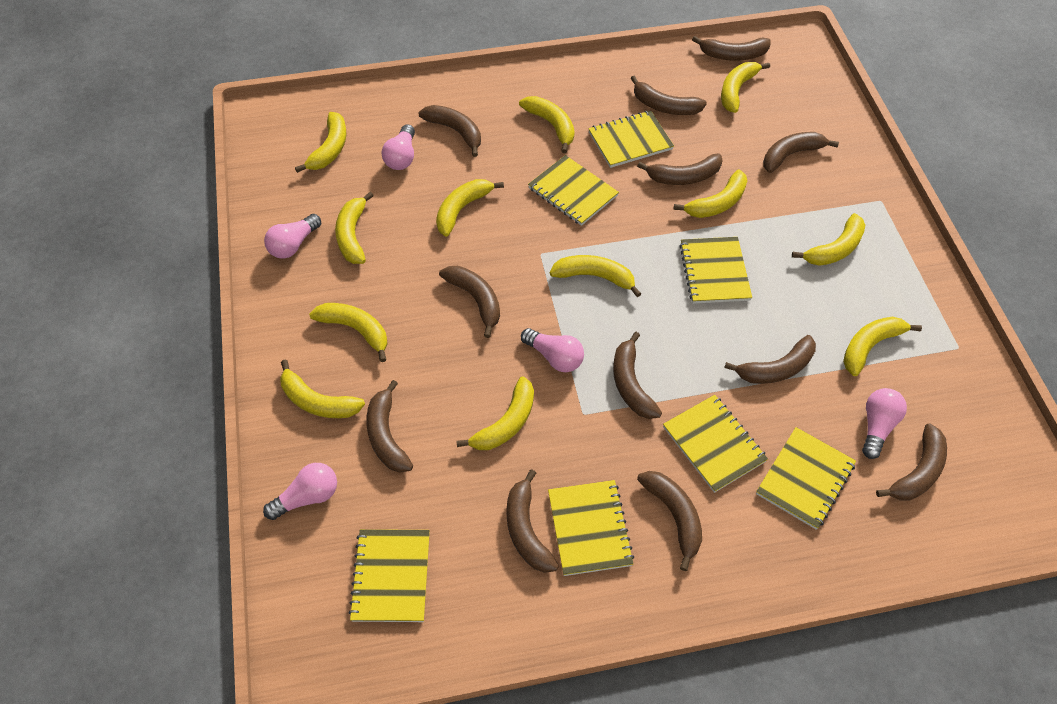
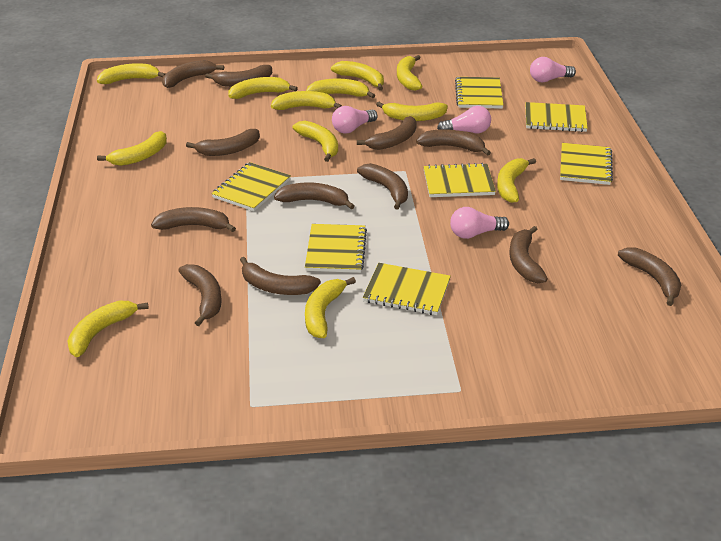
pink light bulb: 5 -> 4

